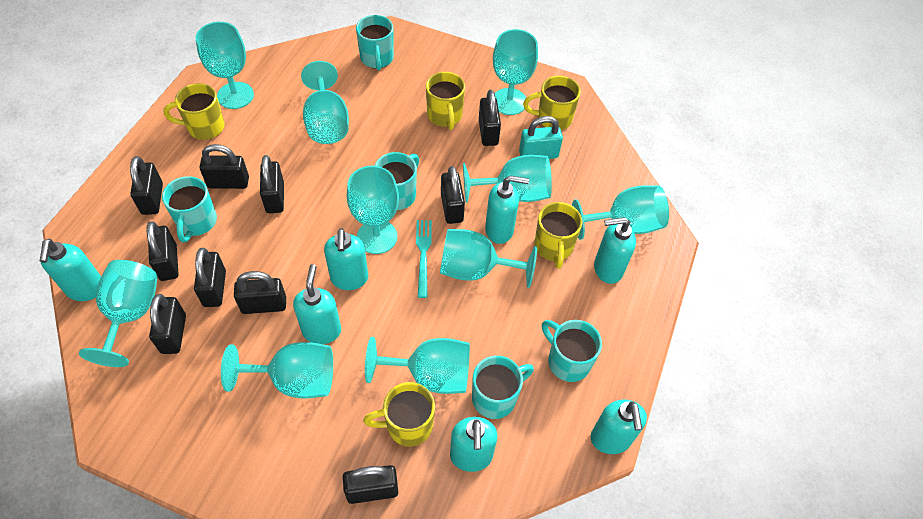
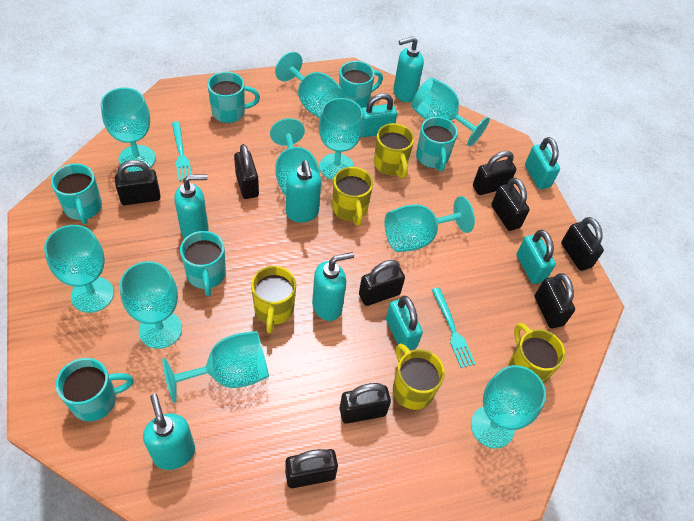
black padlock: 10 -> 9
turquoise fork: 1 -> 2
turquoise mug: 5 -> 6
turquoise padlock: 1 -> 4
turquoise soap dispenser: 7 -> 5

